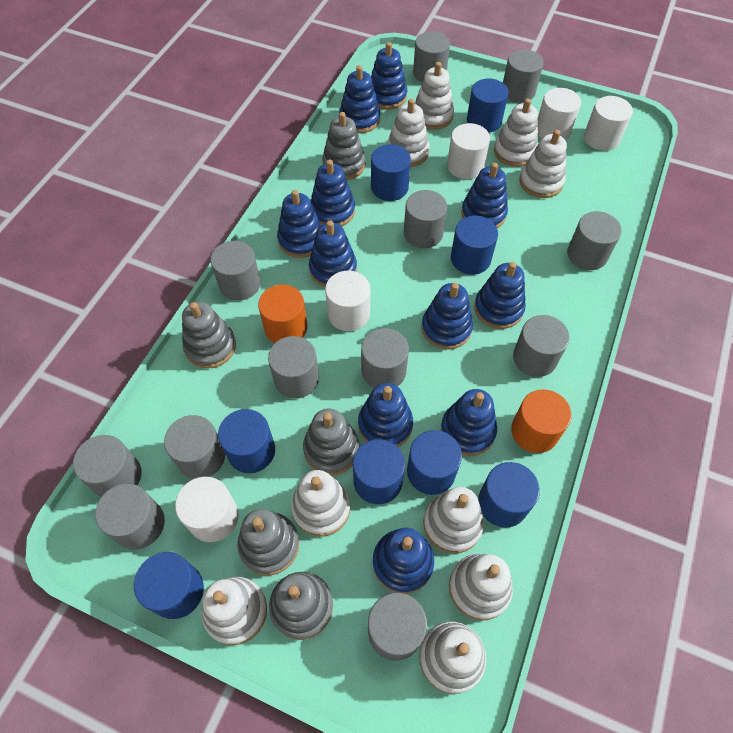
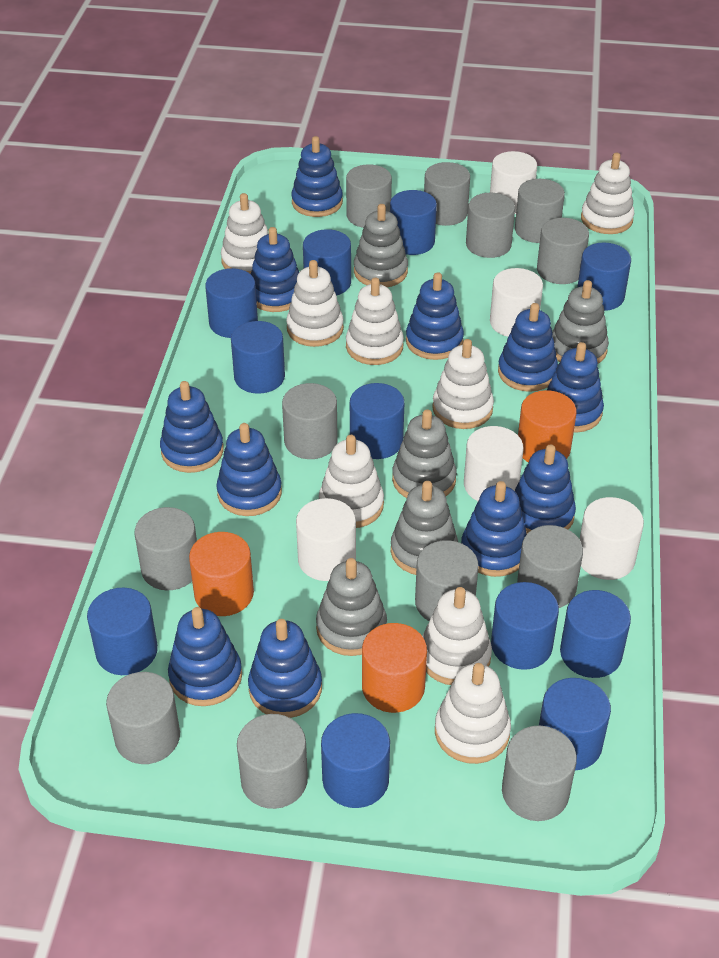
blue cylinder: 8 -> 11
orange cylinder: 2 -> 3
white stacking toy: 9 -> 8

